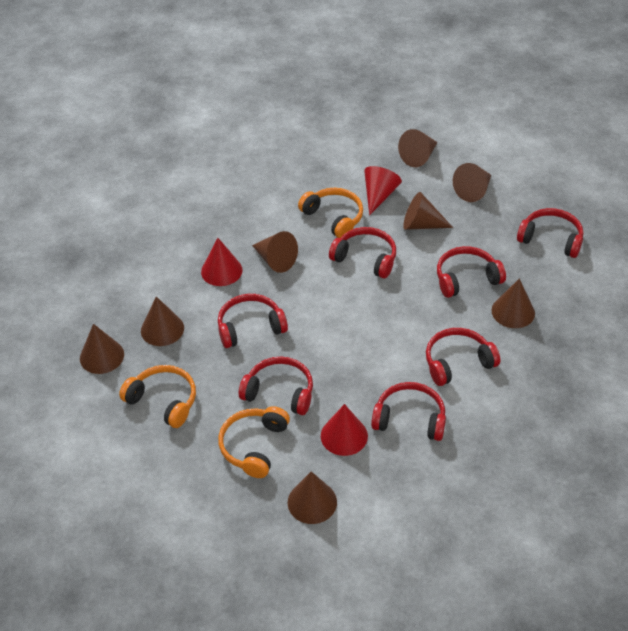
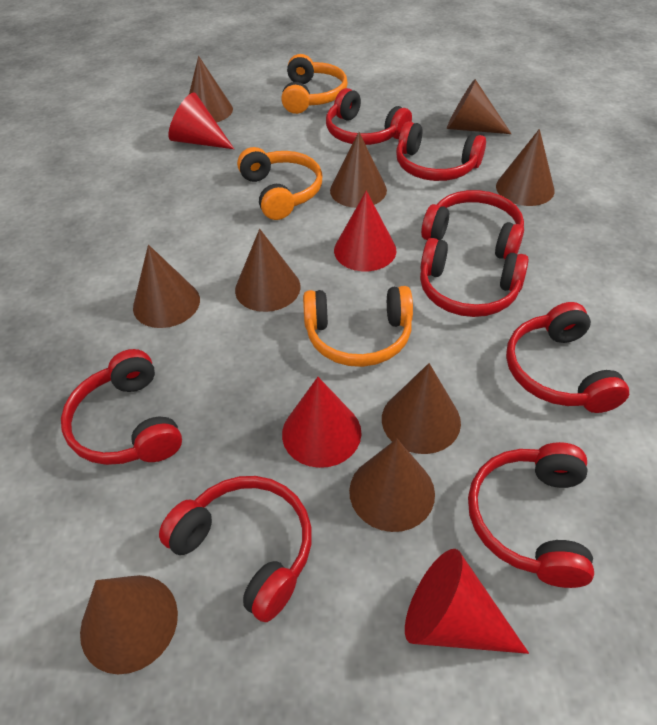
brown cone: 8 -> 9
red cone: 3 -> 4
red headphones: 7 -> 8

